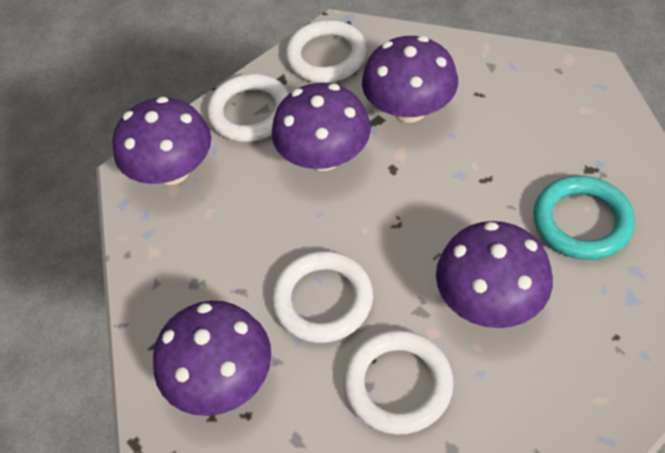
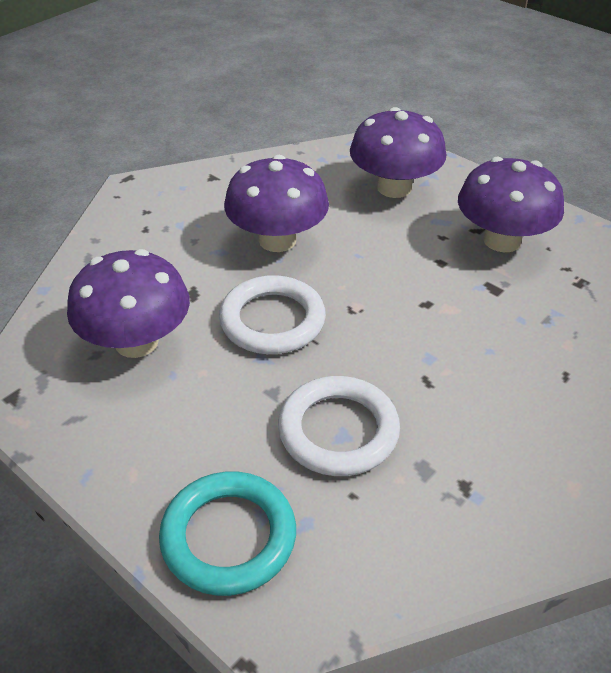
purple mushroom: 5 -> 4
white ring: 4 -> 2

